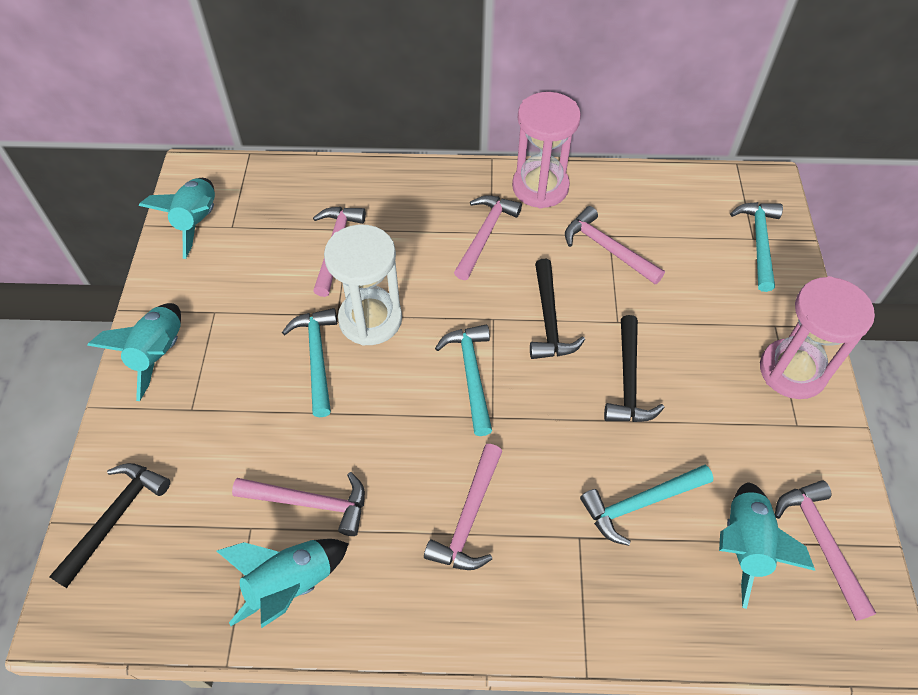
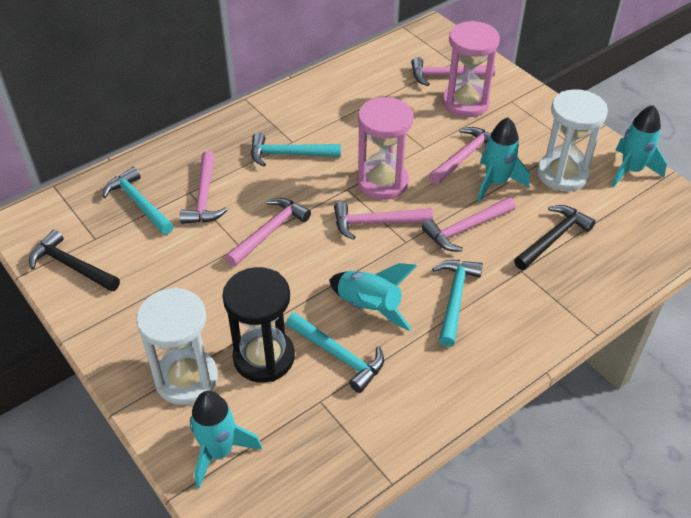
black hammer: 3 -> 2
black hourglass: 0 -> 1
white hourglass: 1 -> 2

